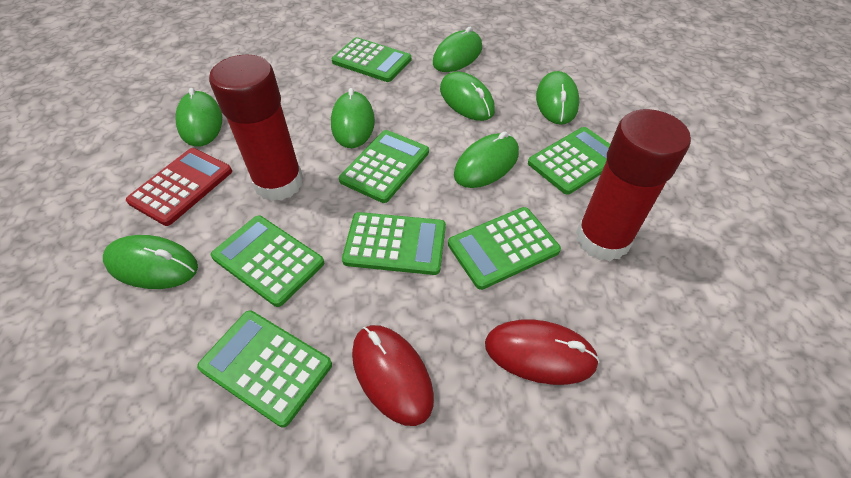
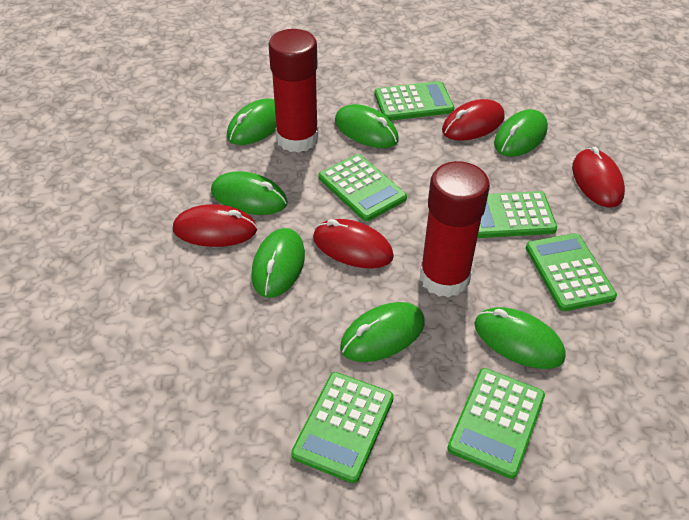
green calculator: 7 -> 6
red calculator: 1 -> 0
red mouse: 2 -> 4

